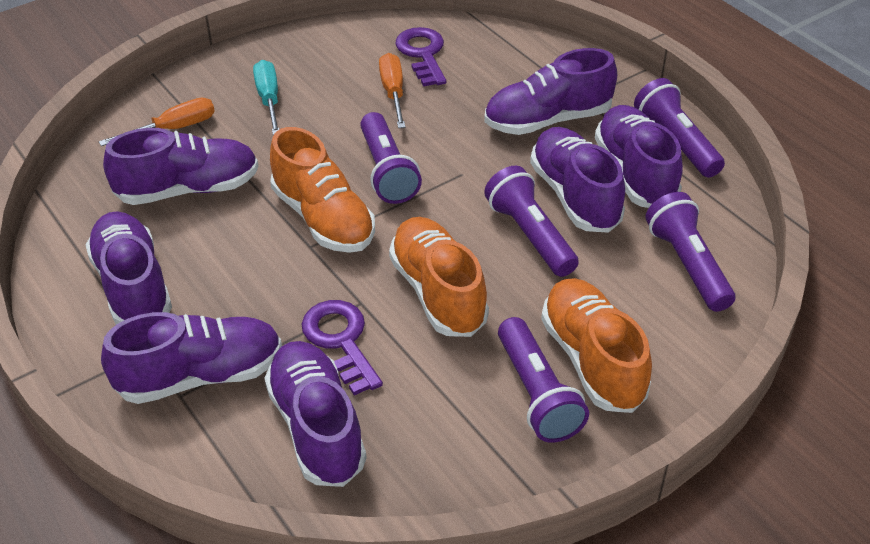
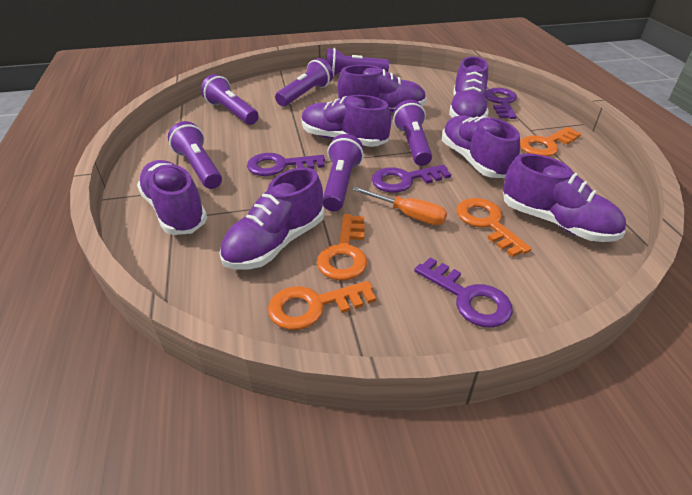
orange key: 0 -> 4
orange screwdriver: 2 -> 1
orange shoe: 3 -> 0
purple flashlight: 5 -> 6
purple key: 2 -> 4
turquoise screwdriver: 1 -> 0

